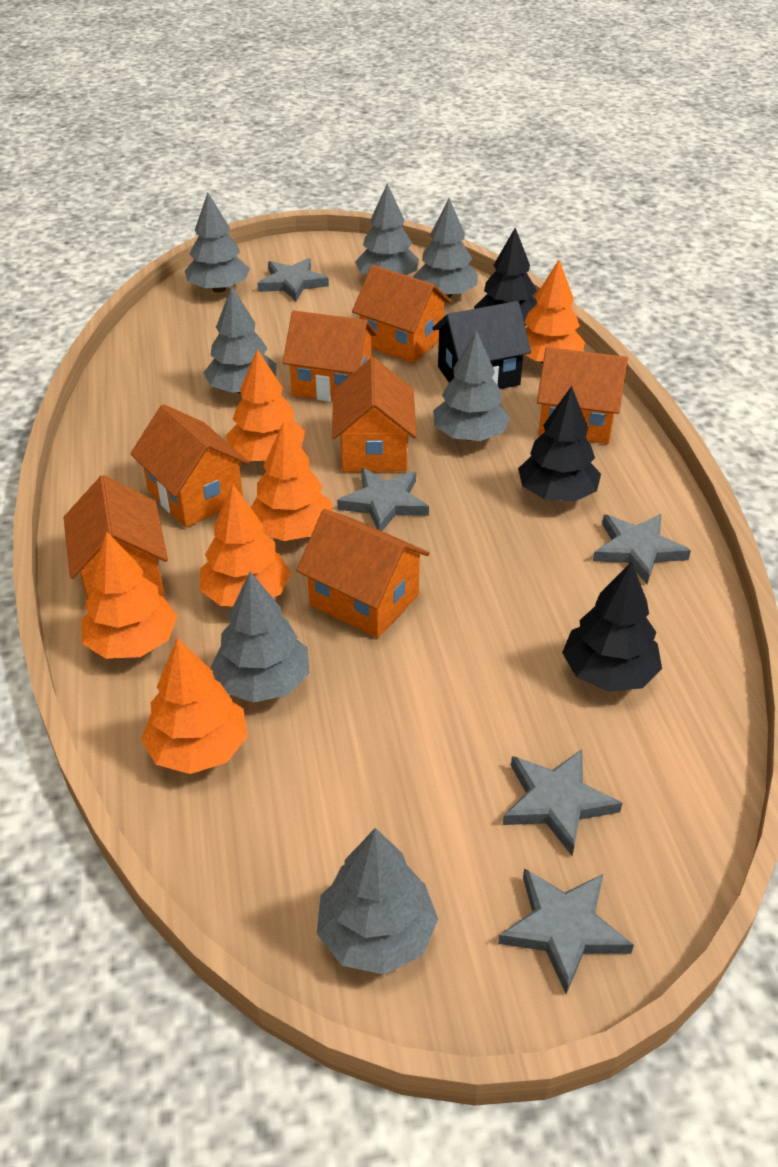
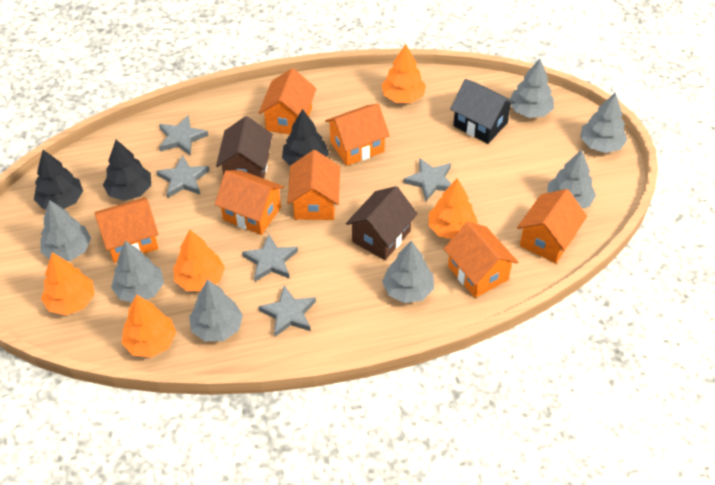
brown house: 0 -> 2
orange tree: 6 -> 5

